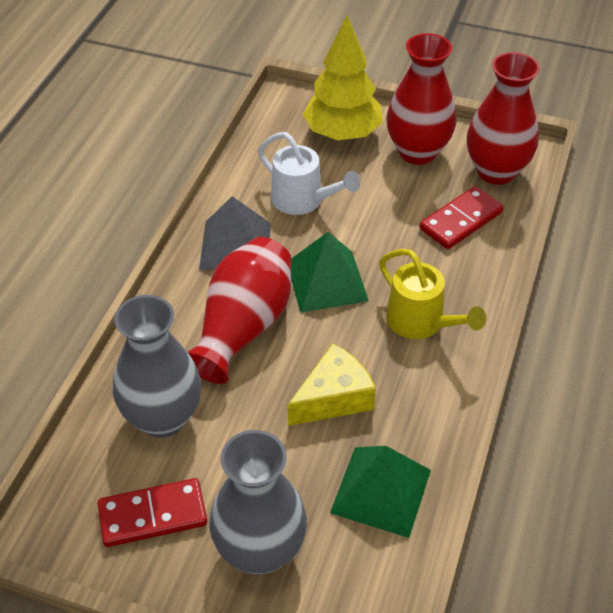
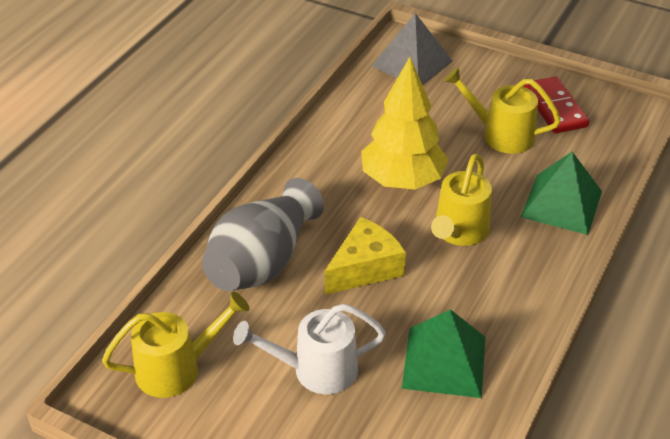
grey vase: 2 -> 1
red domino: 2 -> 1
red vase: 3 -> 0
yellow watering can: 1 -> 3

